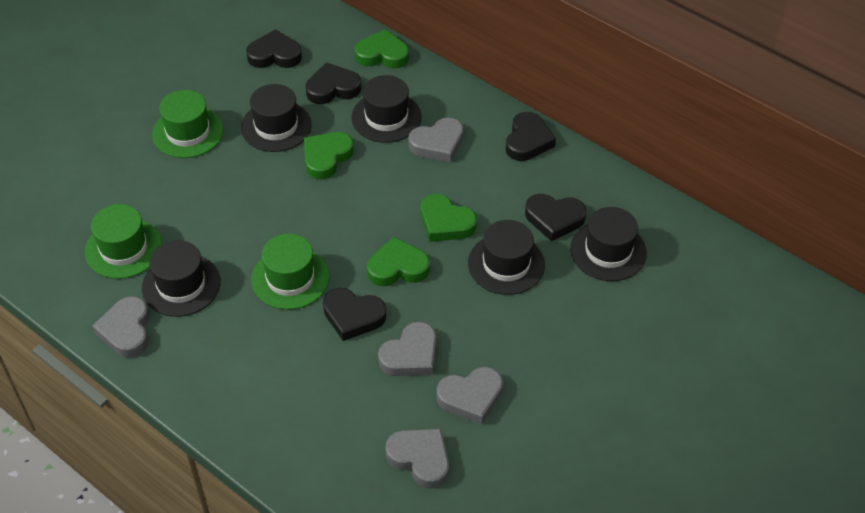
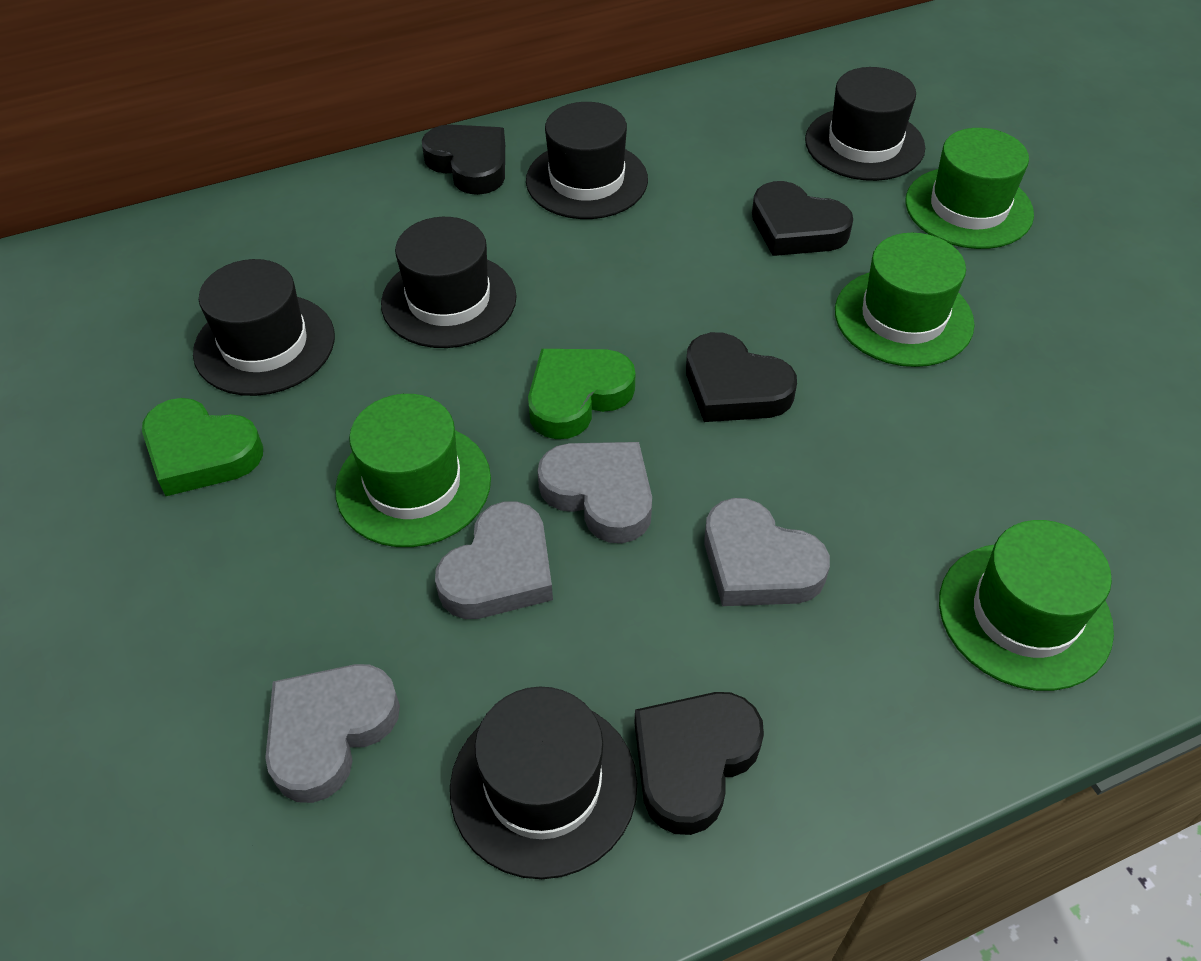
black heart: 5 -> 4
green hat: 3 -> 4
green heart: 4 -> 2
grey heart: 5 -> 4

